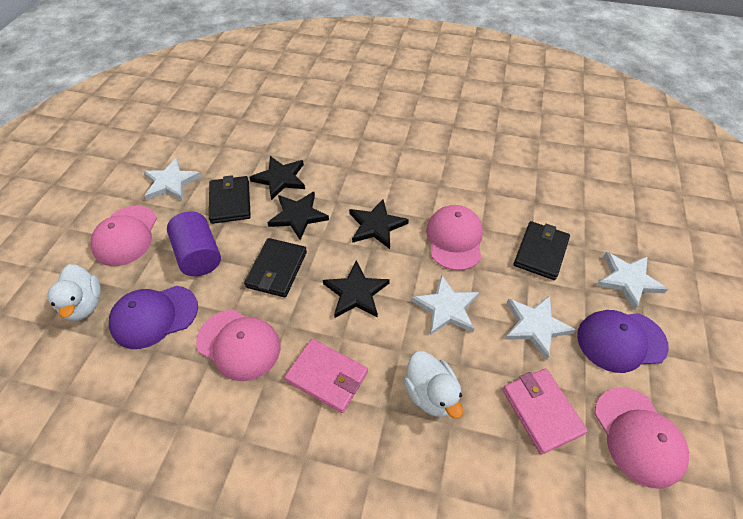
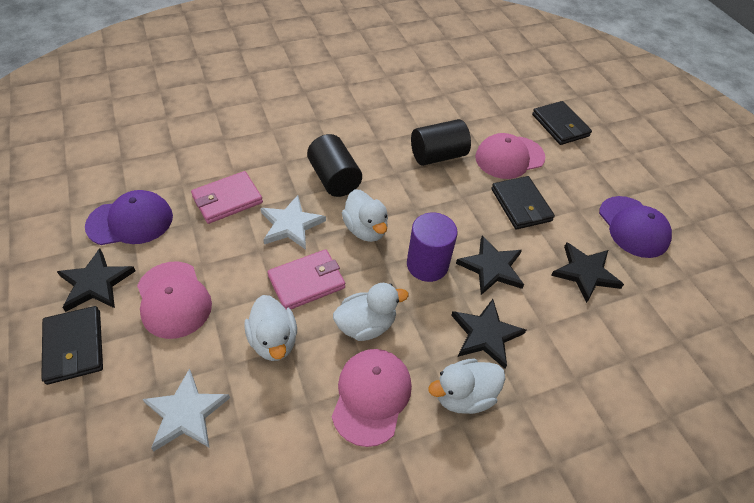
black cylinder: 0 -> 2
pink cap: 4 -> 3
white duck: 2 -> 4
white star: 4 -> 2

